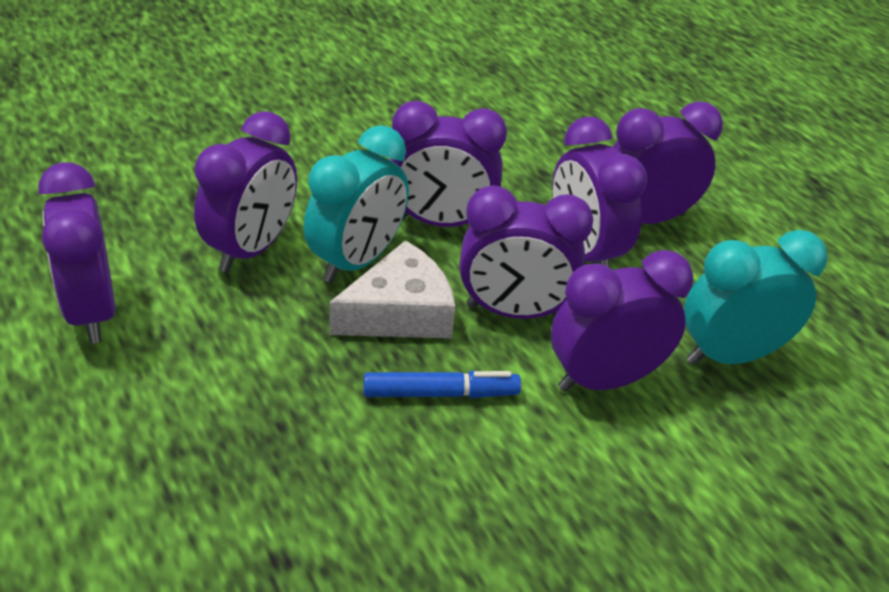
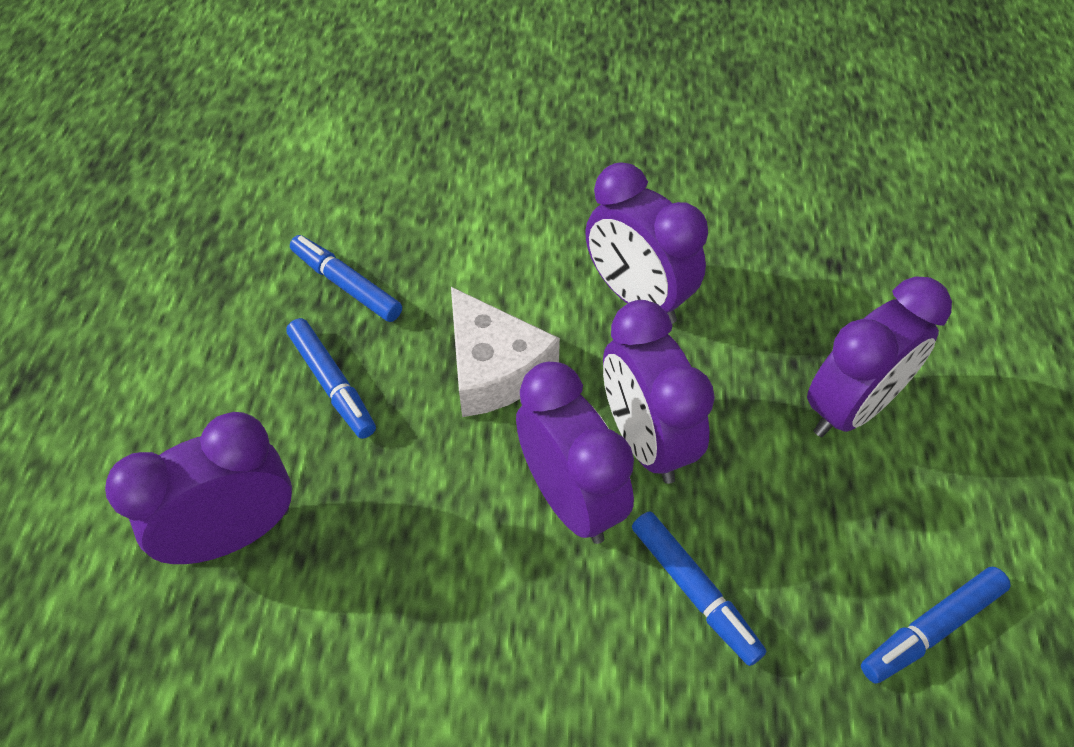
blue marker: 1 -> 4
purple clock: 7 -> 5
turquoise clock: 2 -> 0

